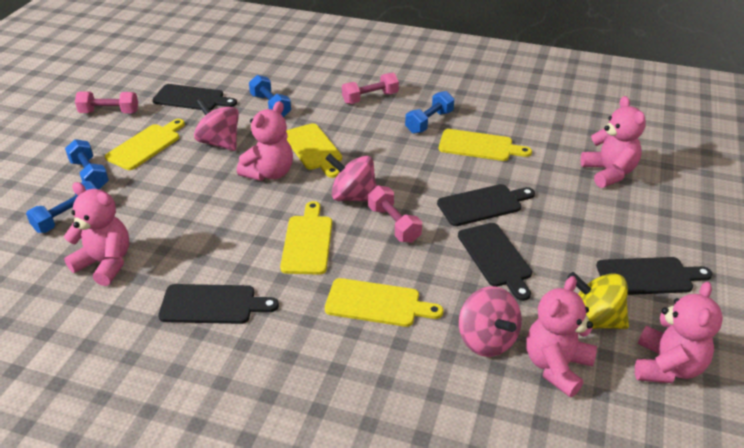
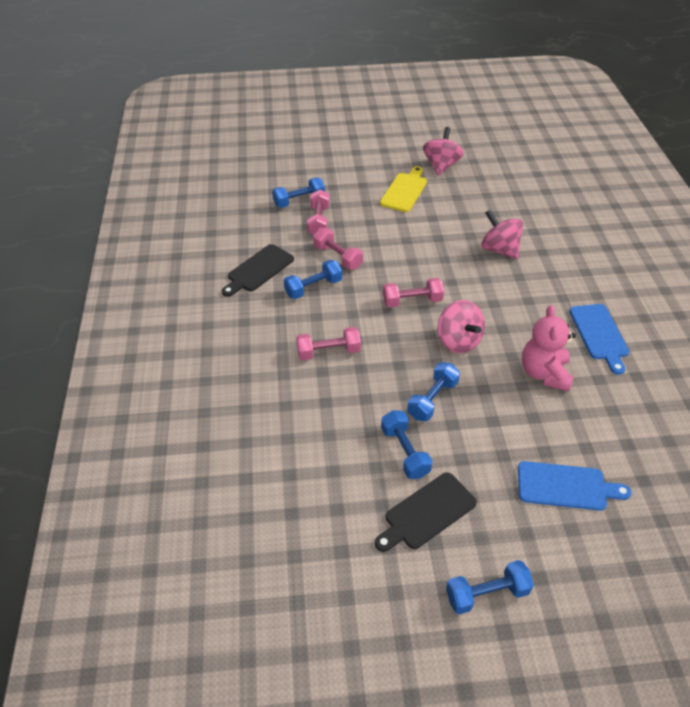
black cutting board: 5 -> 2
blue cutting board: 0 -> 2
blue dumbbell: 4 -> 5
pink dumbbell: 3 -> 4
pink teddy bear: 5 -> 1
yellow cutting board: 5 -> 1
yellow spinning top: 1 -> 0

